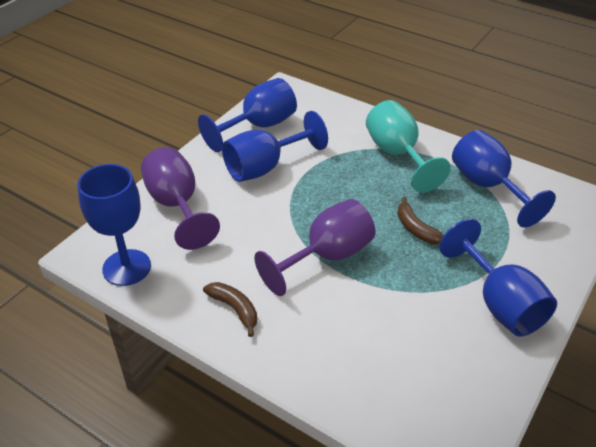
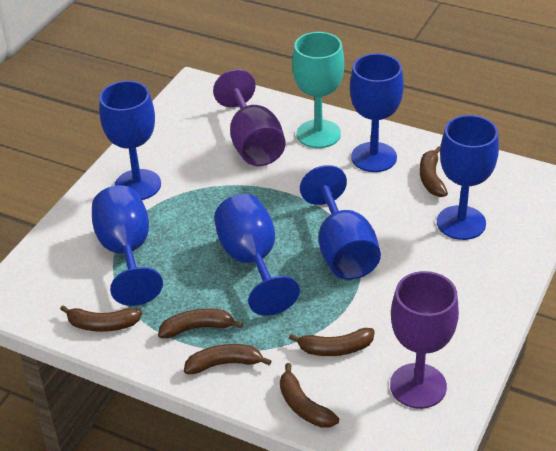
blue goblet: 5 -> 6
brown banana: 2 -> 6

